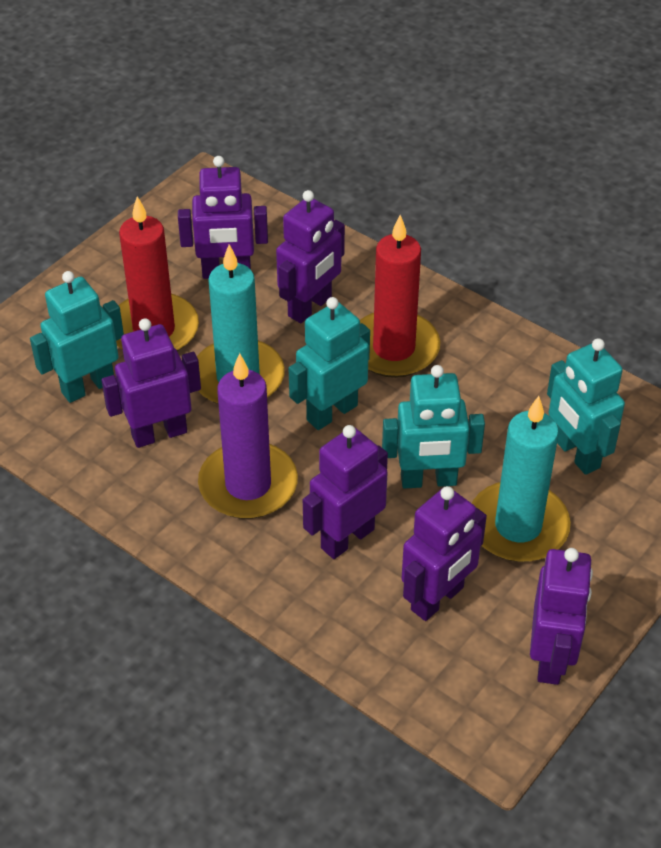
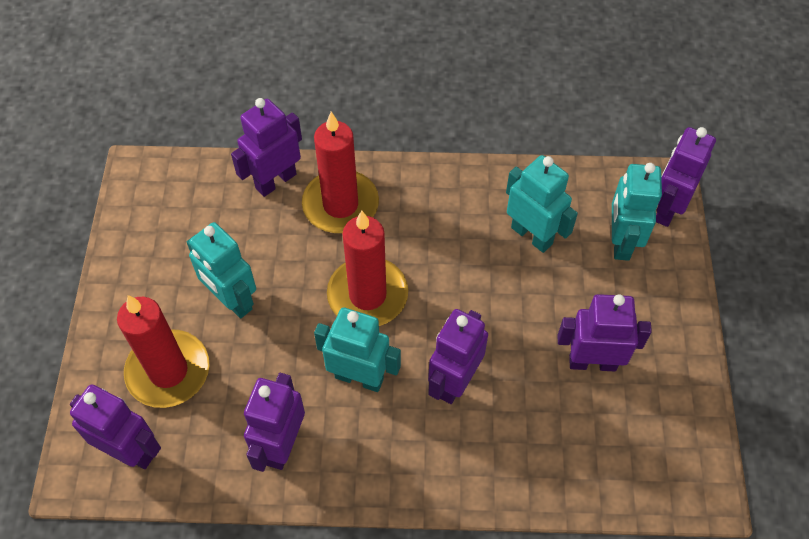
purple candle: 1 -> 0
red candle: 2 -> 3
turquoise candle: 2 -> 0

